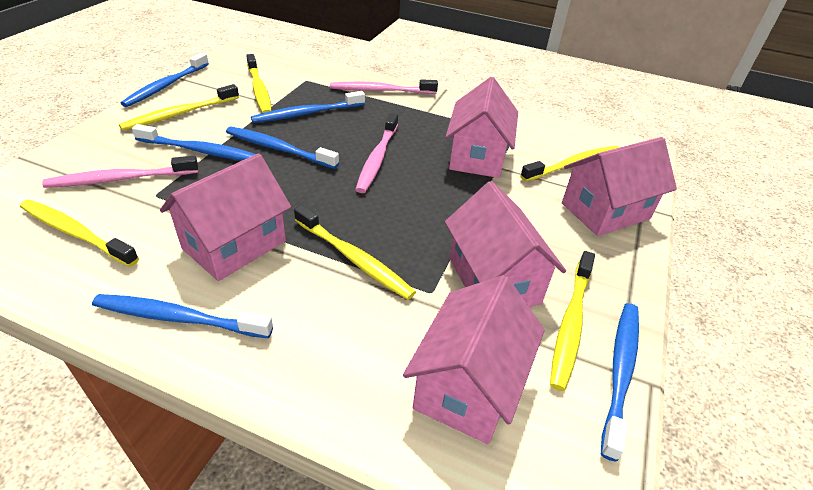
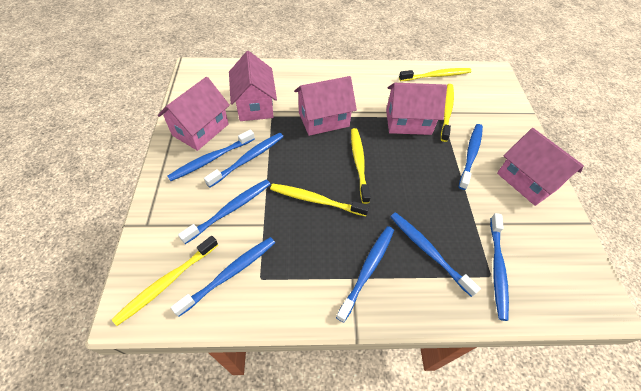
blue toothbrush: 6 -> 8
pink toothbrush: 3 -> 0
yellow toothbrush: 6 -> 5

